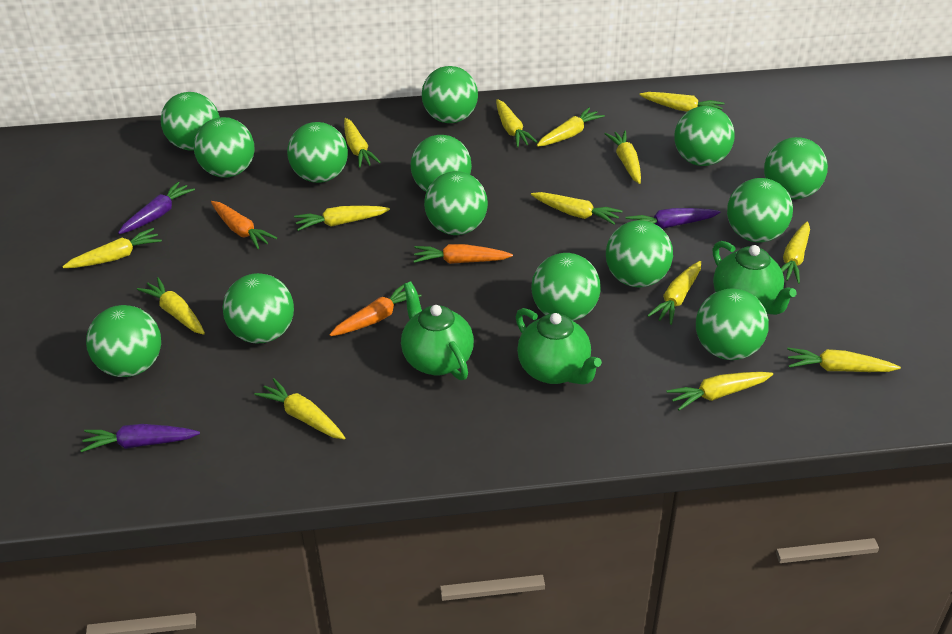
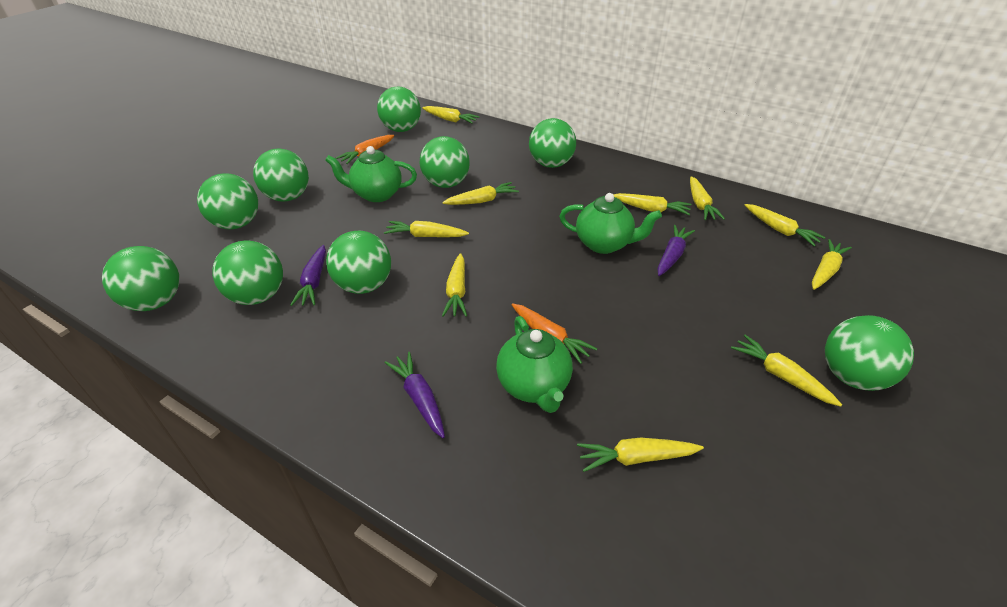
green ball: 14 -> 9
orange carrot: 3 -> 2
yellow carrot: 14 -> 10

